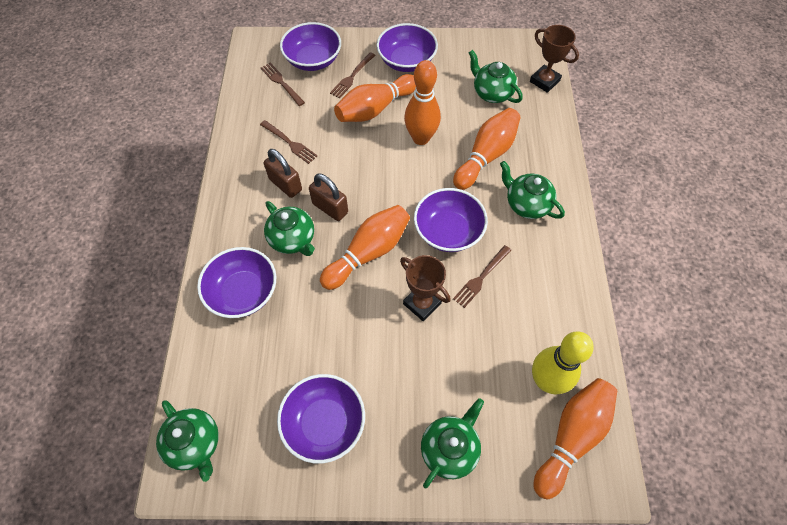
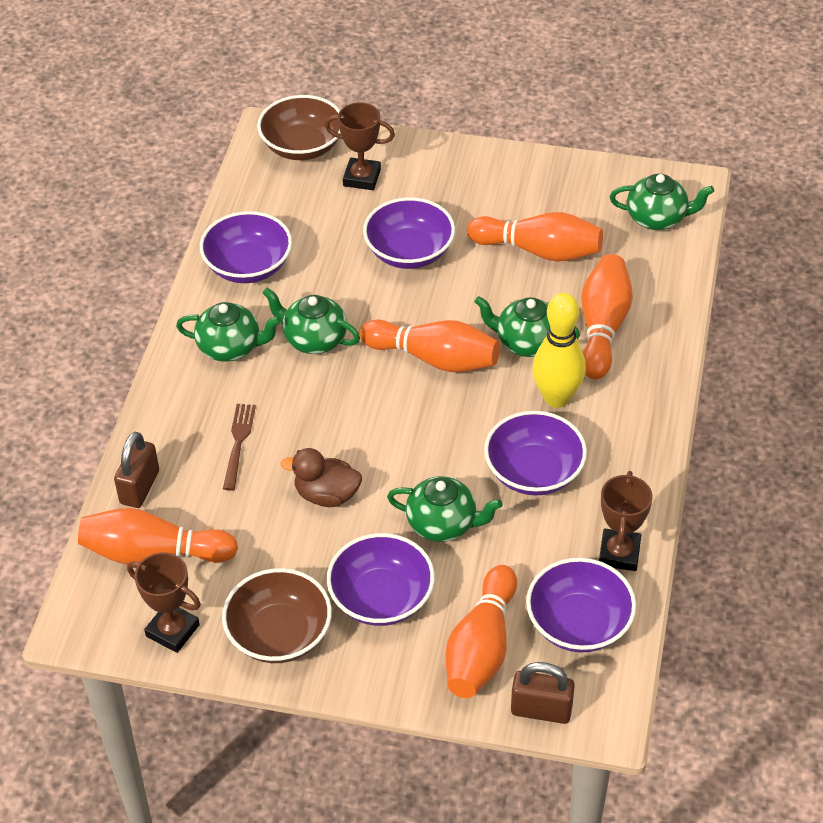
brown bowl: 0 -> 2
brown duck: 0 -> 1
brown fork: 4 -> 1
brown trophy: 2 -> 3

